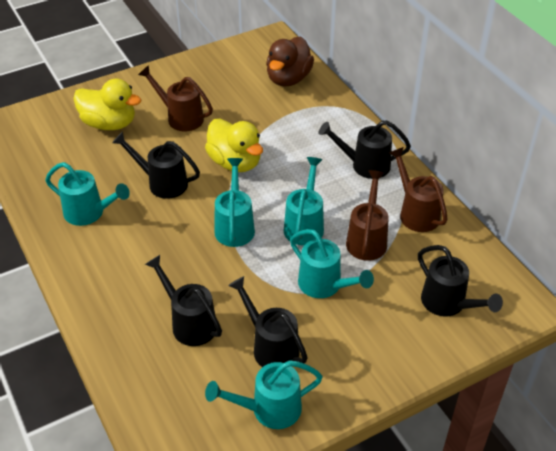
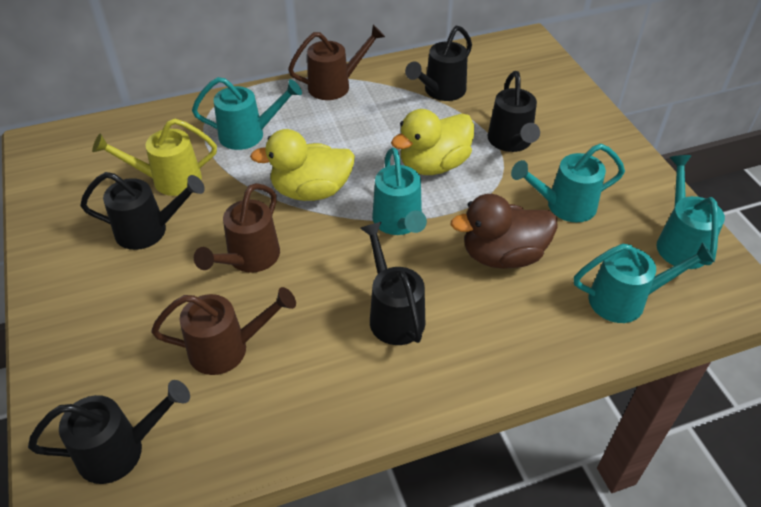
yellow watering can: 0 -> 1

